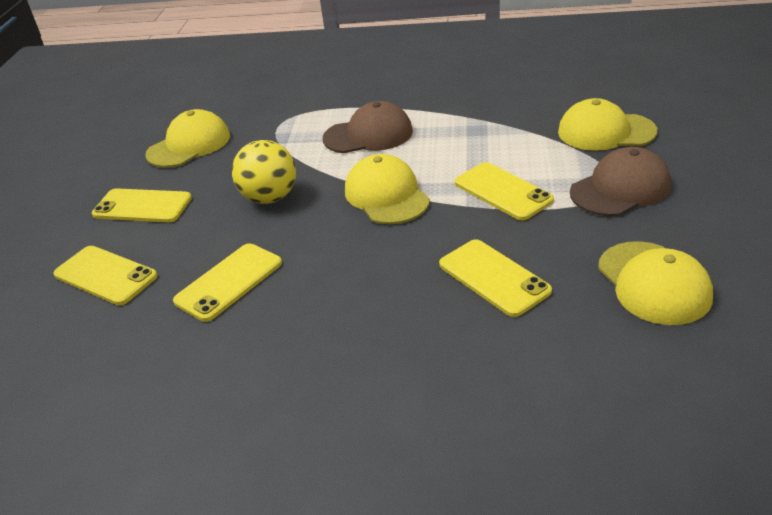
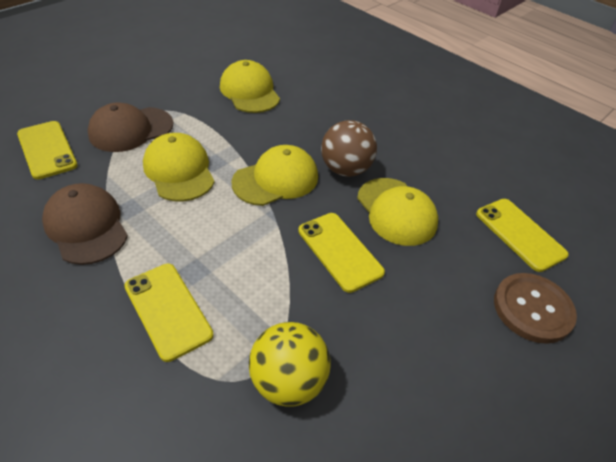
brown ball: 0 -> 1
brown button: 0 -> 1
yellow phone: 5 -> 4

